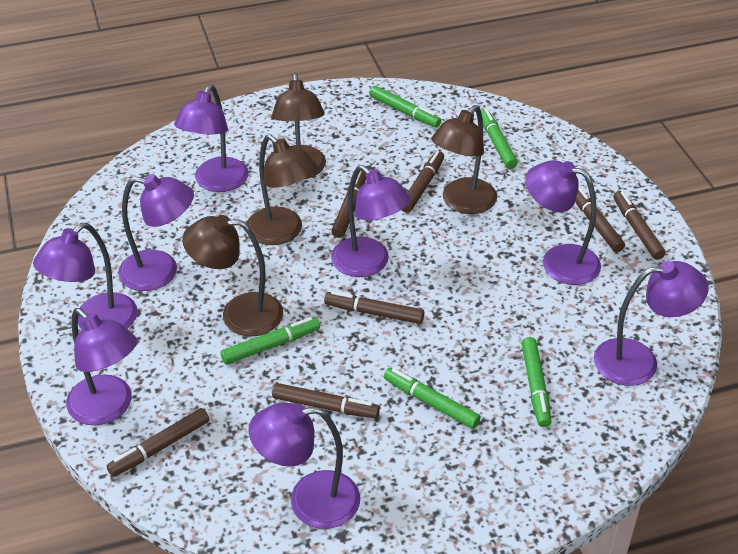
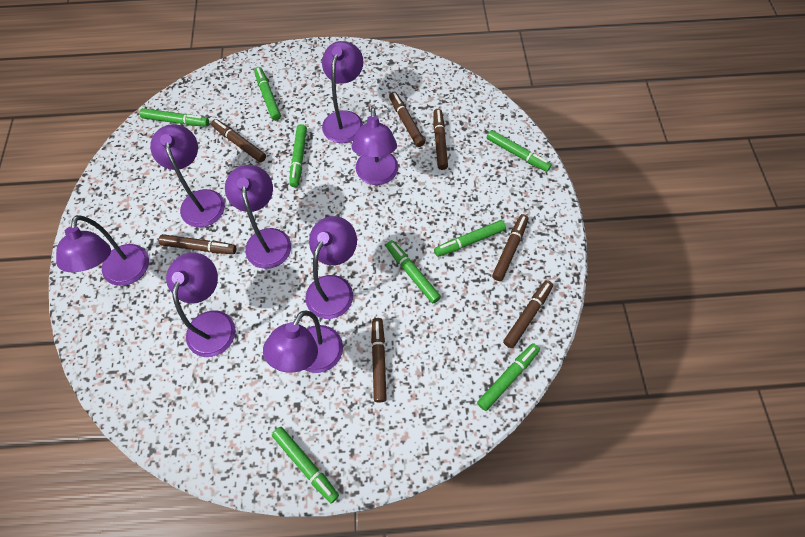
brown lamp: 4 -> 0
green marker: 5 -> 8

